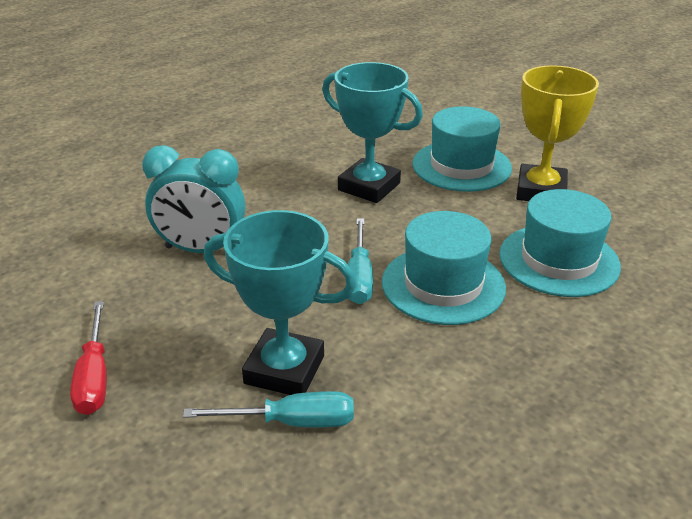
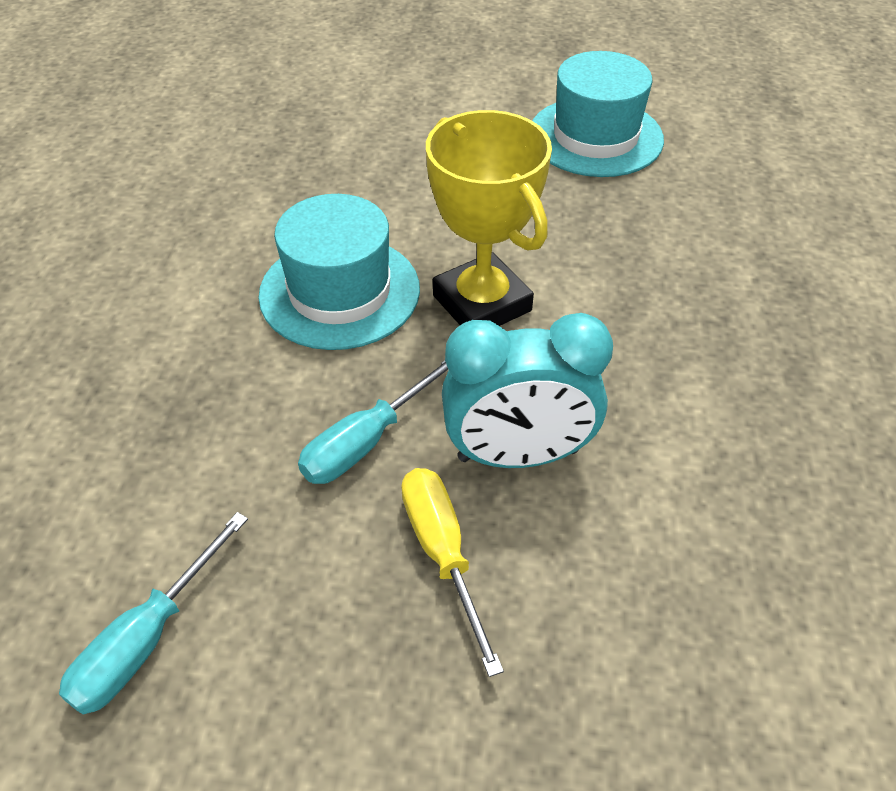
red screwdriver: 1 -> 0
turquoise hat: 3 -> 2
turquoise trophy: 2 -> 0
yellow screwdriver: 0 -> 1

